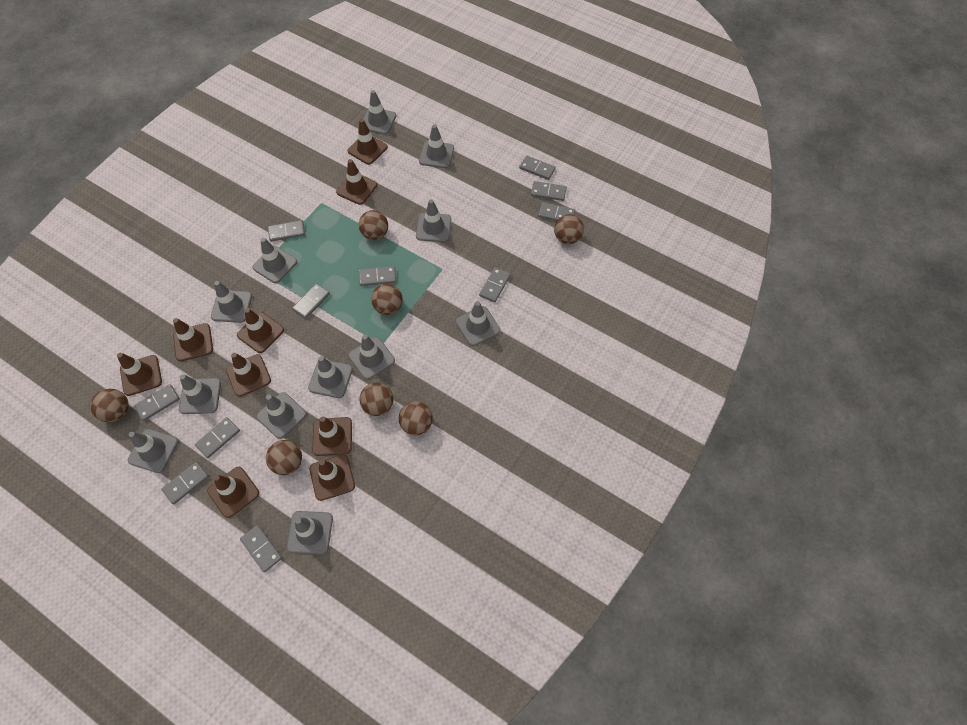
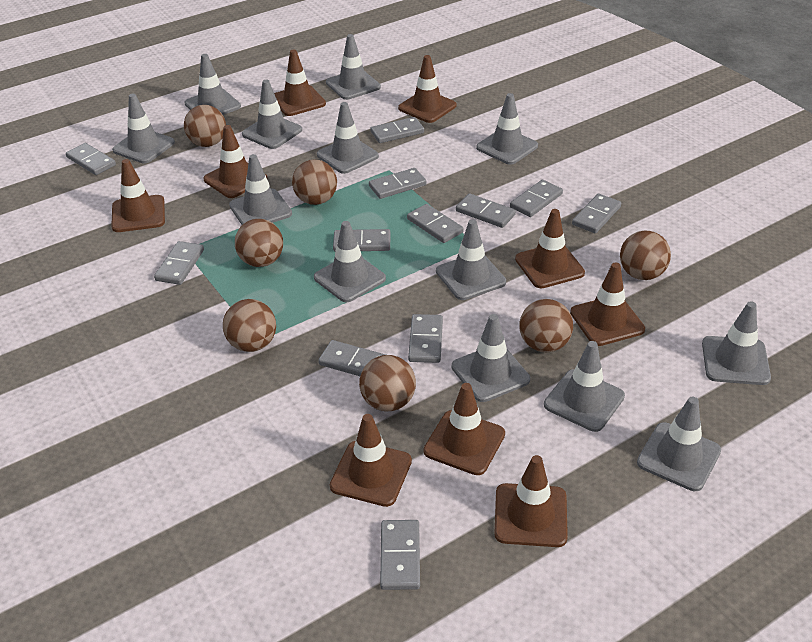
grey domino: 11 -> 12
grey traffic cone: 12 -> 13

